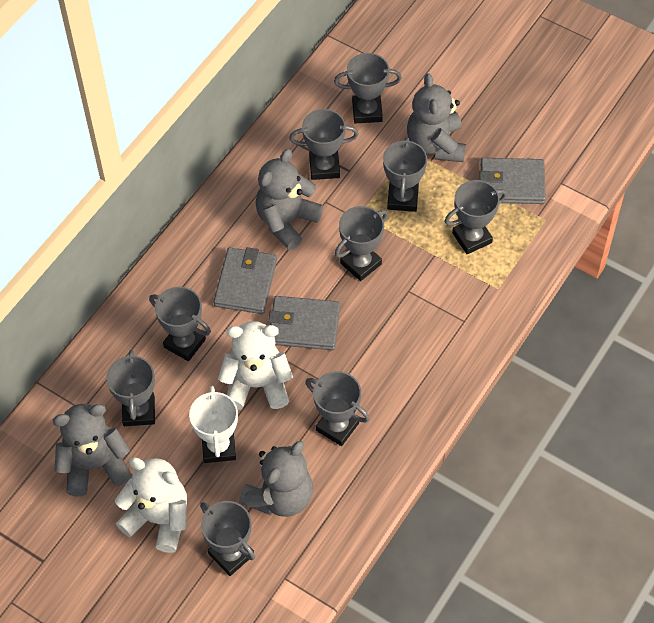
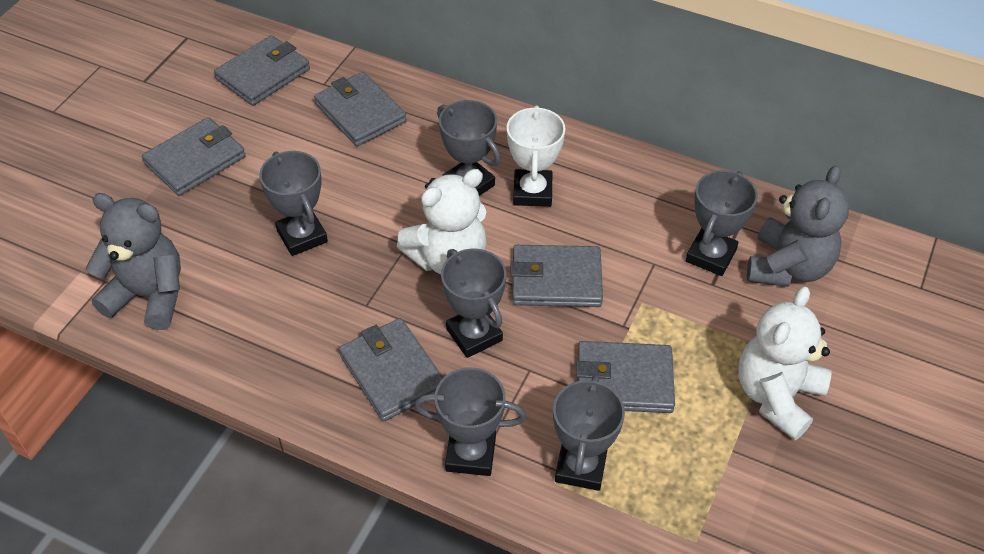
grey teddy bear: 4 -> 2
grey trophy: 9 -> 6
grey wallet: 3 -> 6

